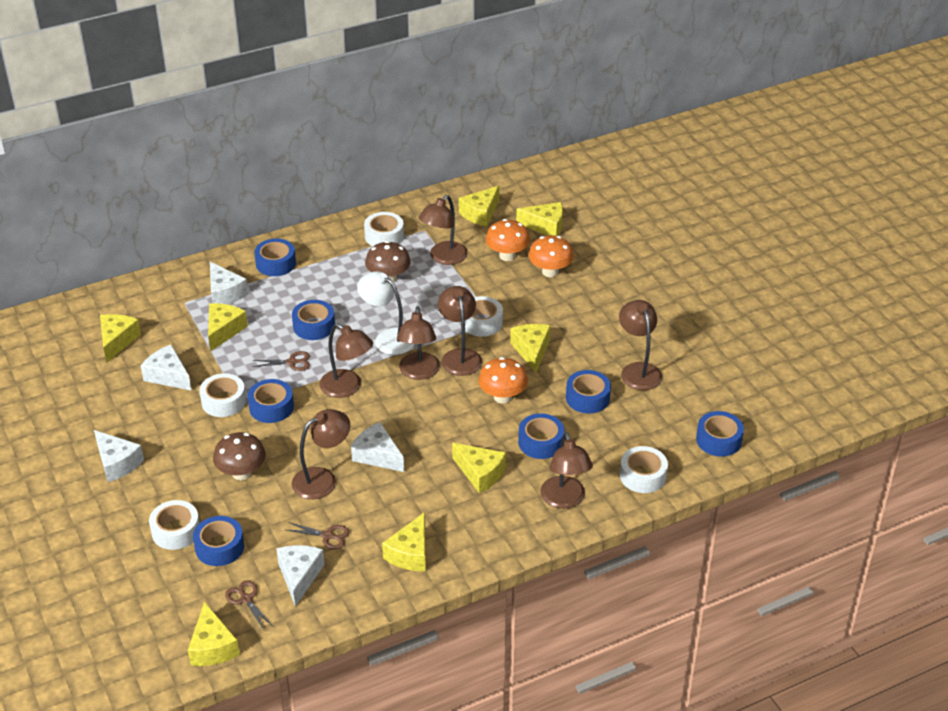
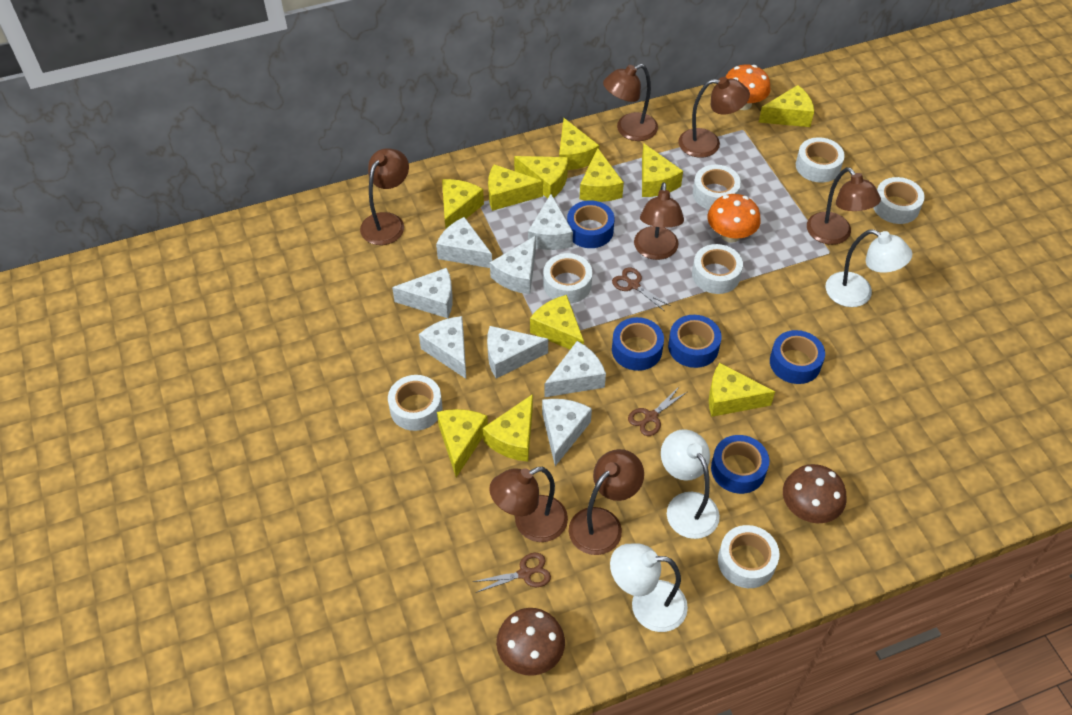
blue tape: 7 -> 5
orange mushroom: 3 -> 2
white cheese: 5 -> 8
white lamp: 1 -> 3
white tape: 5 -> 7
yellow cheese: 8 -> 11

